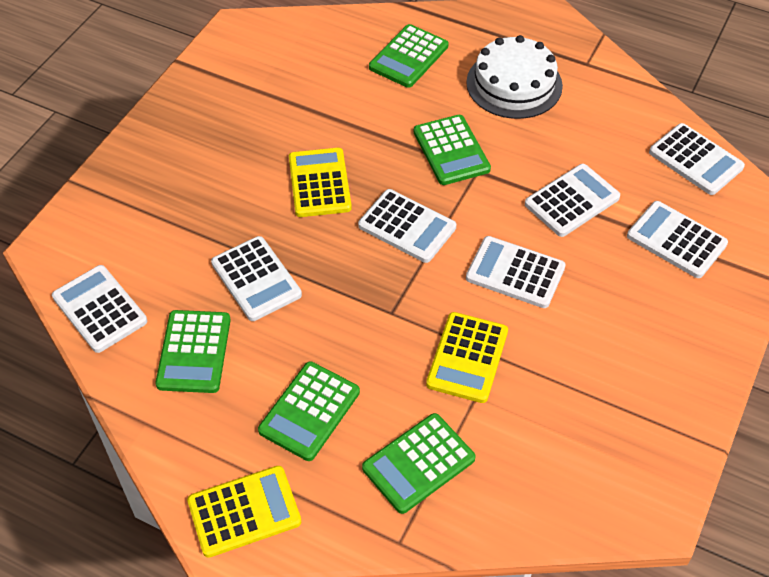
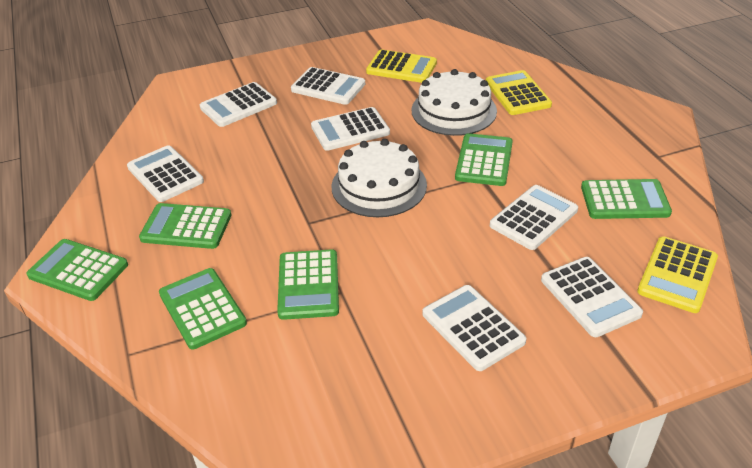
green calculator: 5 -> 6
white cake: 1 -> 2

